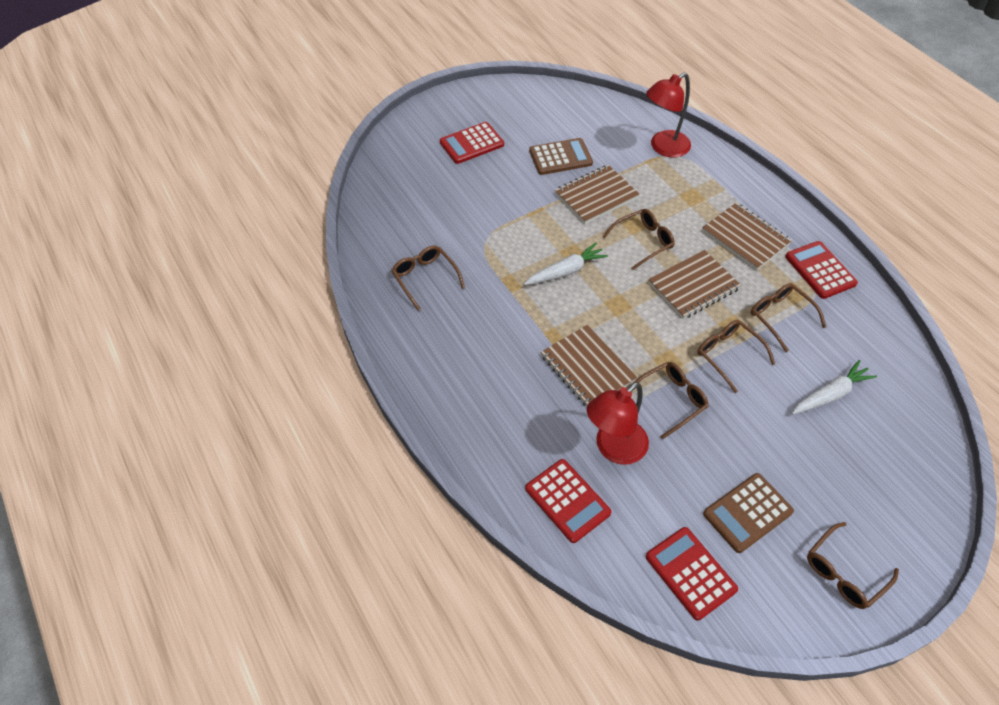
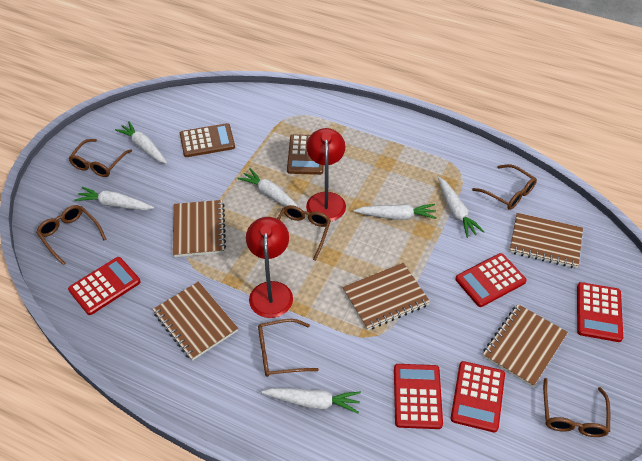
brown notebook: 4 -> 5
red calculator: 4 -> 5
white carrot: 2 -> 6

